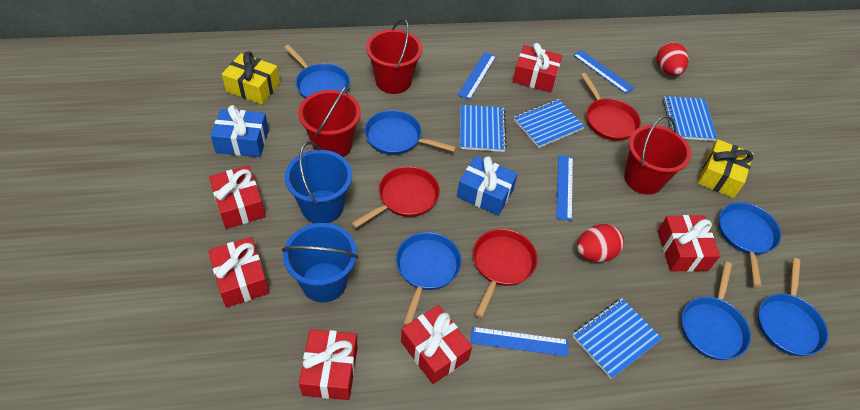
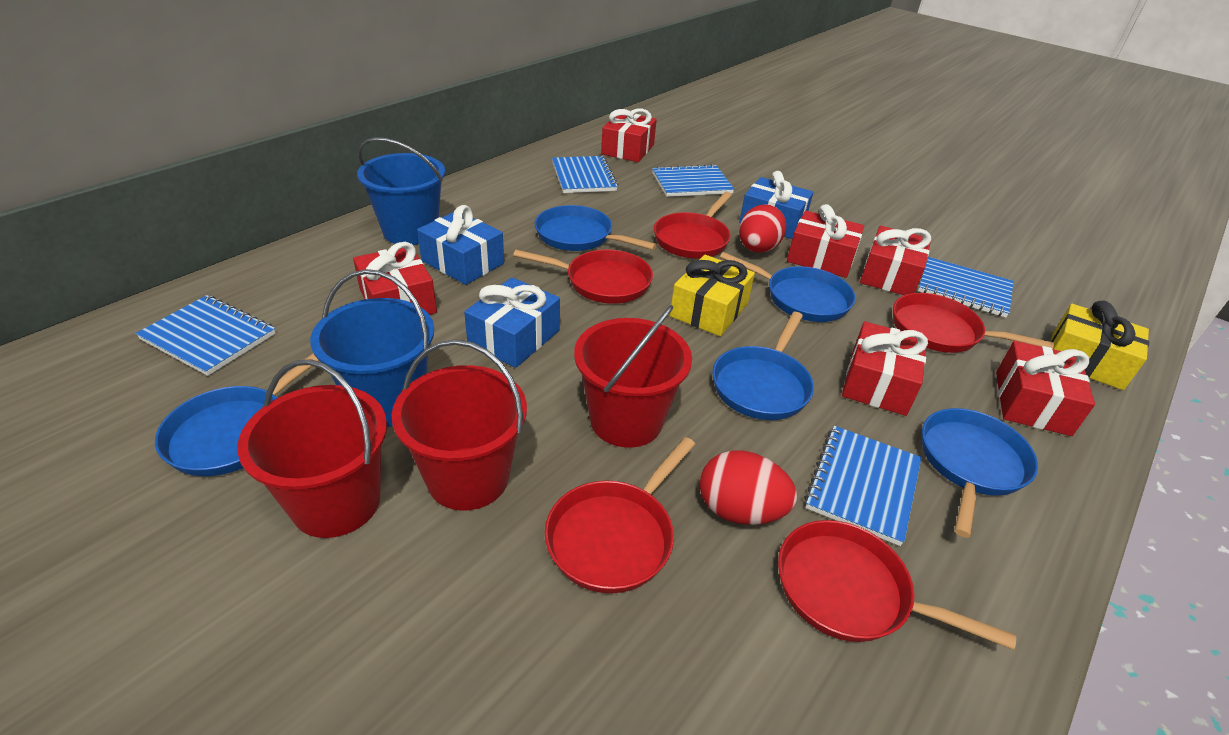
blue gift: 2 -> 3
blue notebook: 4 -> 5
blue pan: 6 -> 5
blue ruler: 4 -> 0
red pan: 3 -> 5

